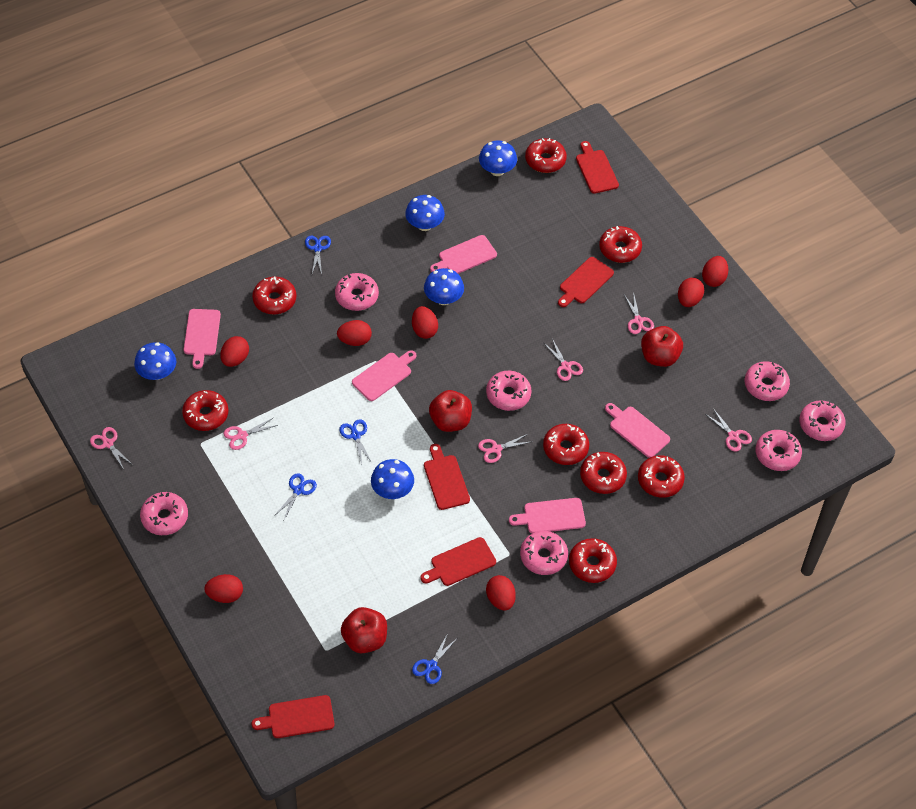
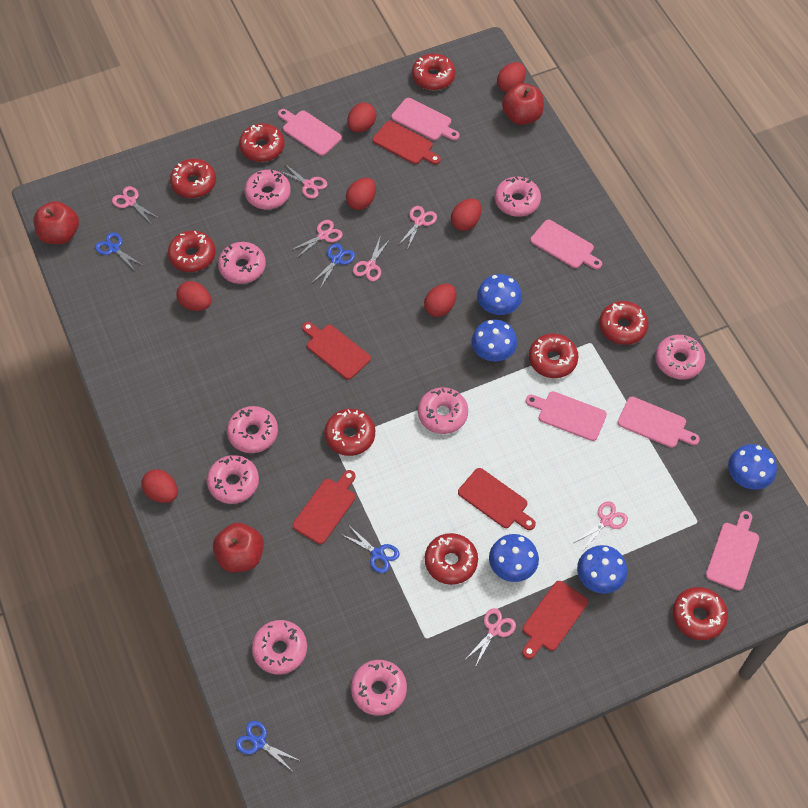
pink cutting board: 5 -> 6
pink donut: 7 -> 9
pink scissors: 6 -> 7
red donut: 8 -> 9

